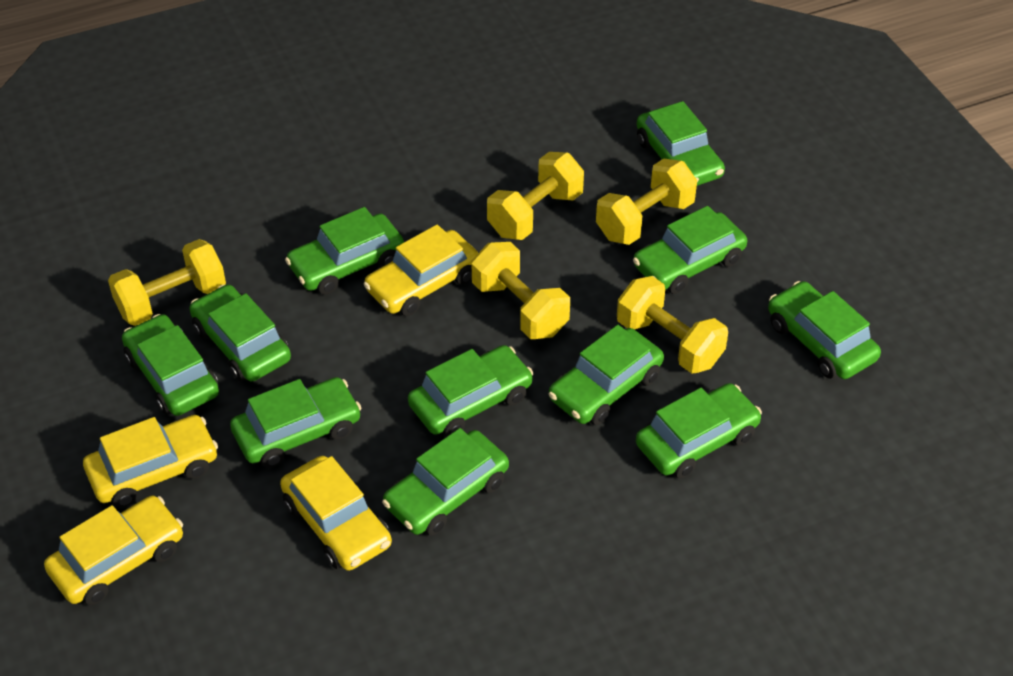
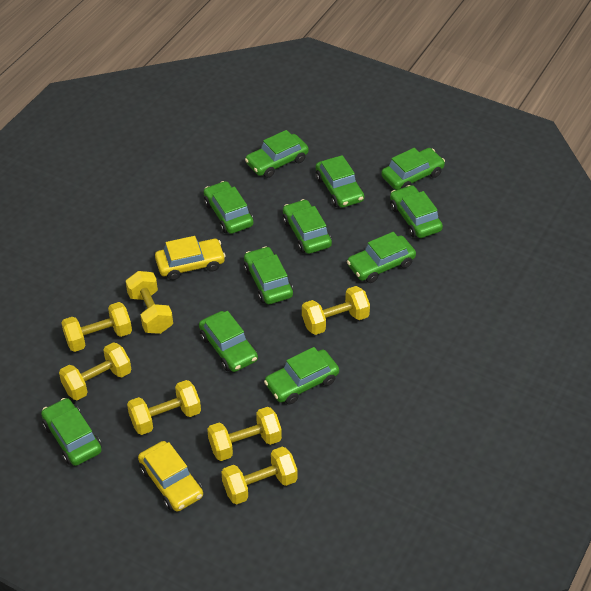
yellow car: 4 -> 2
yellow dumbbell: 5 -> 7

